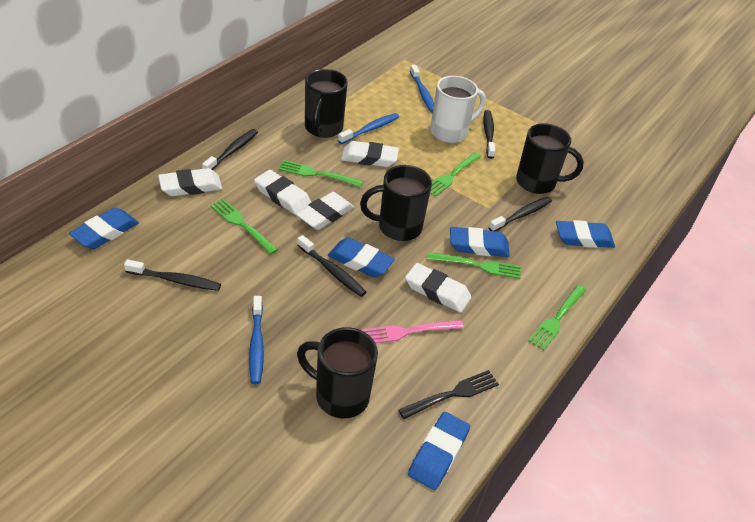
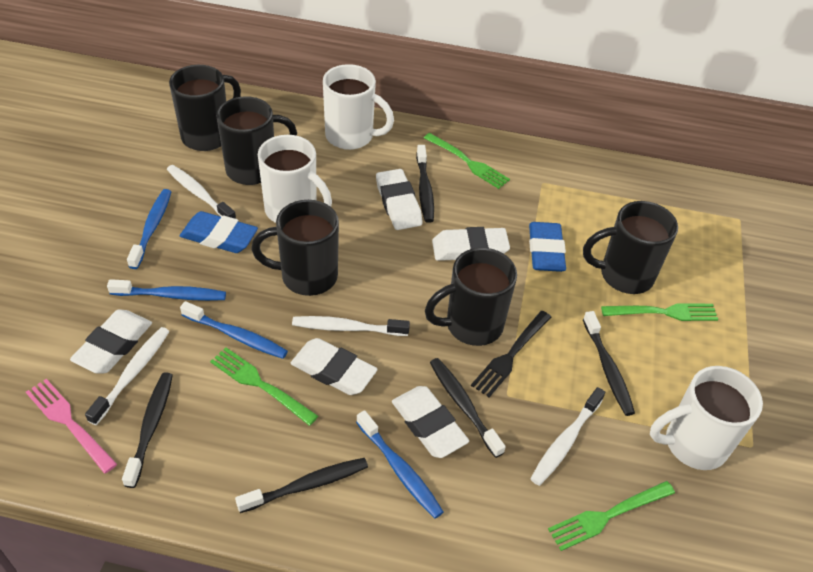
black mug: 4 -> 5
blue eraser: 5 -> 2
blue toothbrush: 3 -> 4
green fork: 5 -> 4
white mug: 1 -> 3
white toothbrush: 0 -> 4

